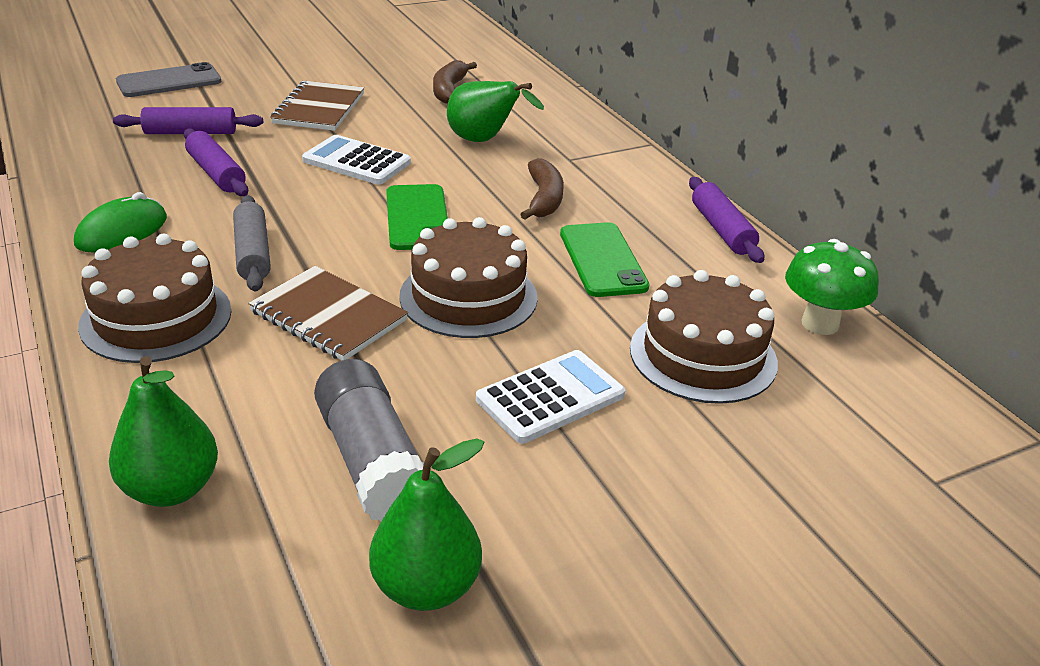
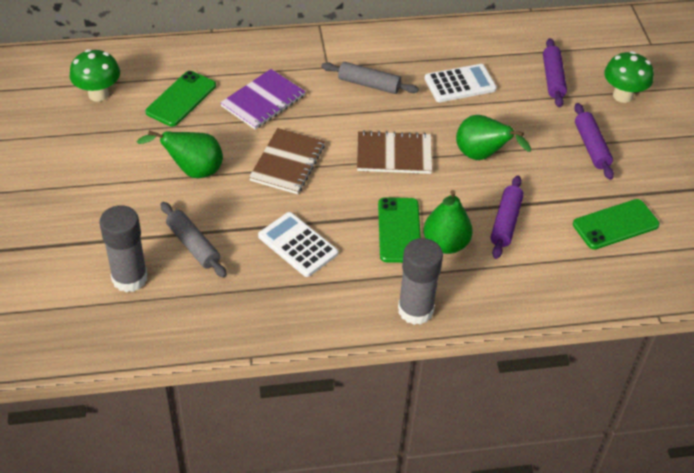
brown banana: 2 -> 0
brown cake: 3 -> 0
green mouse: 1 -> 0
green mushroom: 1 -> 2
green phone: 2 -> 3
grey glue stick: 1 -> 2
grey phone: 1 -> 0
grey rolling pin: 1 -> 2
purple notebook: 0 -> 1

